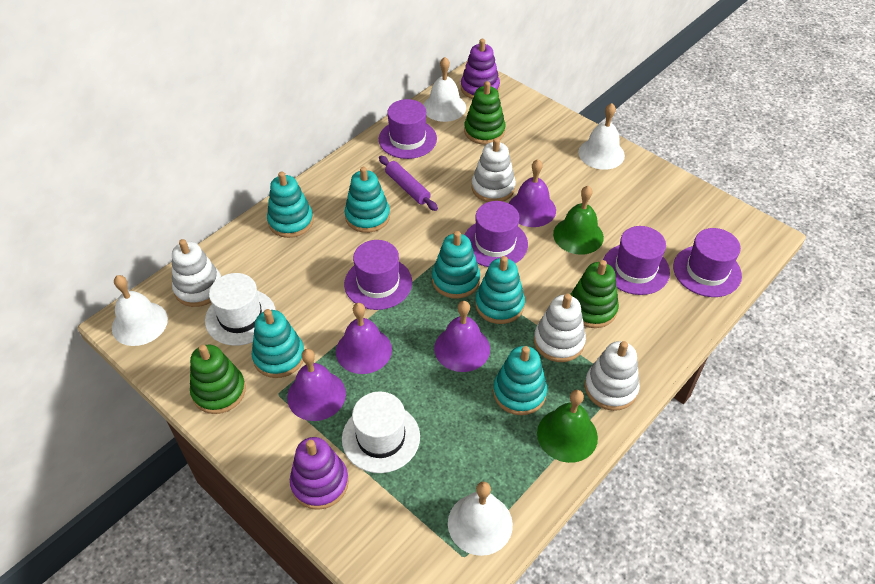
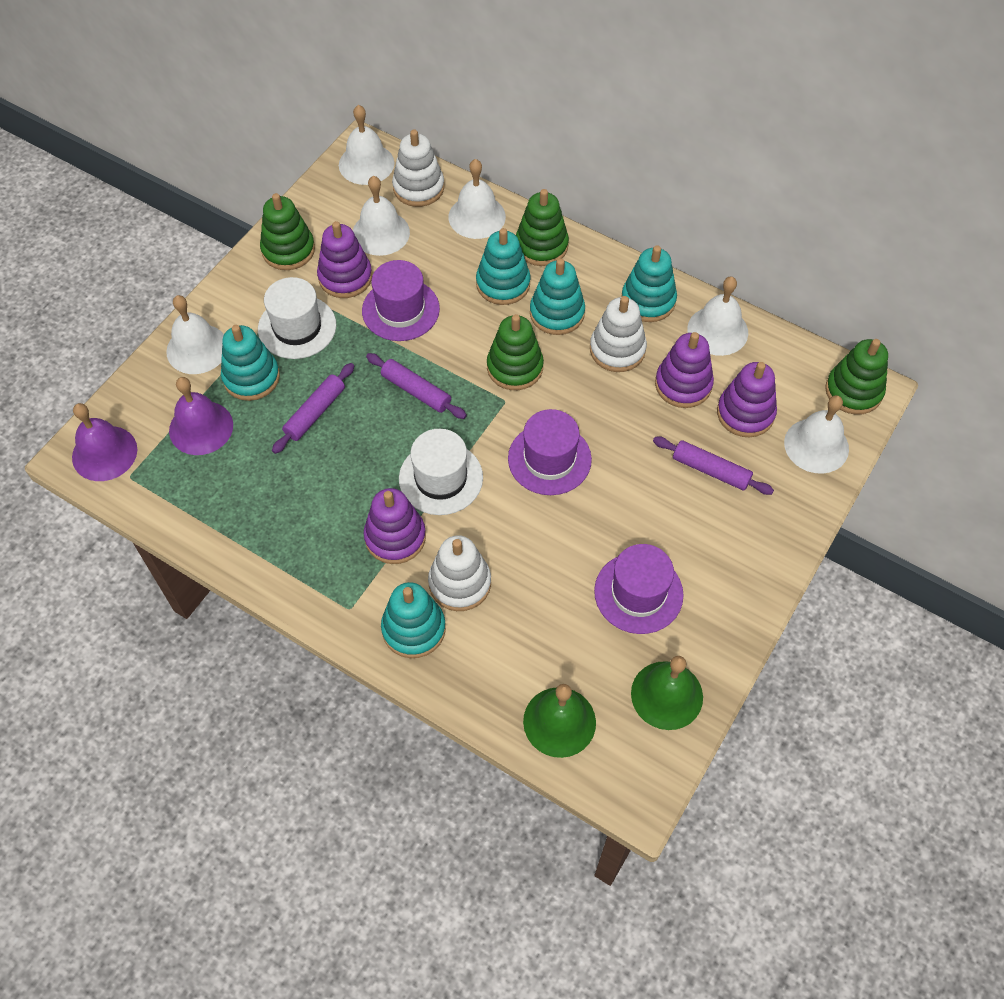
green stacking toy: 3 -> 4
purple bell: 4 -> 2
purple hat: 5 -> 3
purple rolling pin: 1 -> 3
purple stacking toy: 2 -> 4
turquoise stacking toy: 6 -> 5
white bell: 4 -> 6
white stacking toy: 4 -> 3

